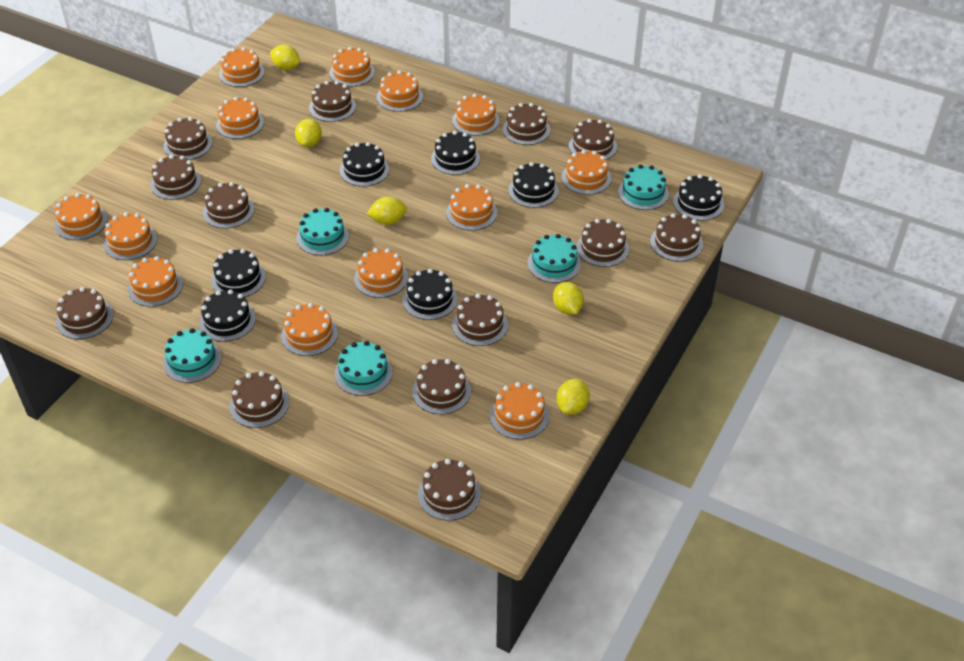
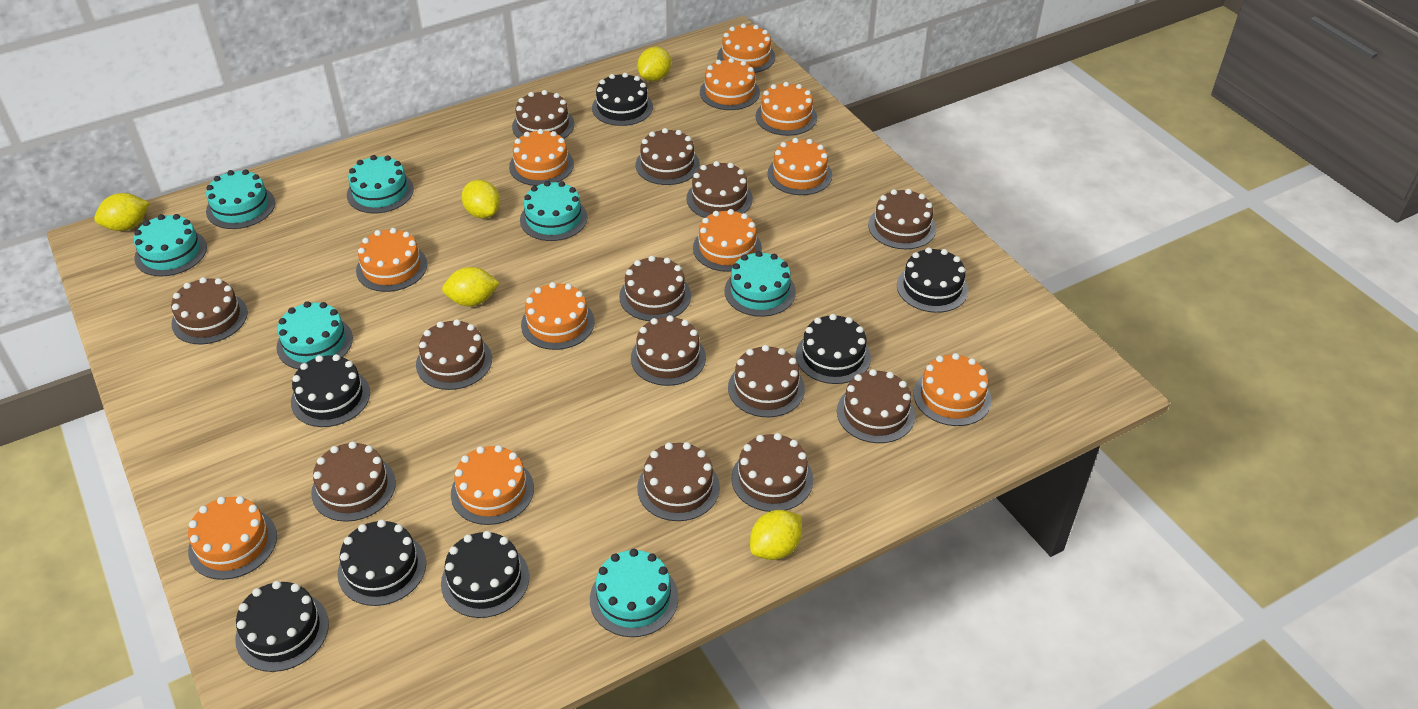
orange cake: 13 -> 11
turquoise cake: 5 -> 7

